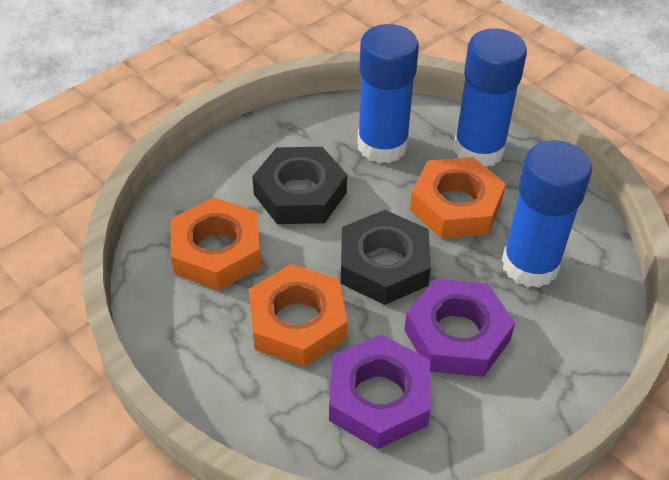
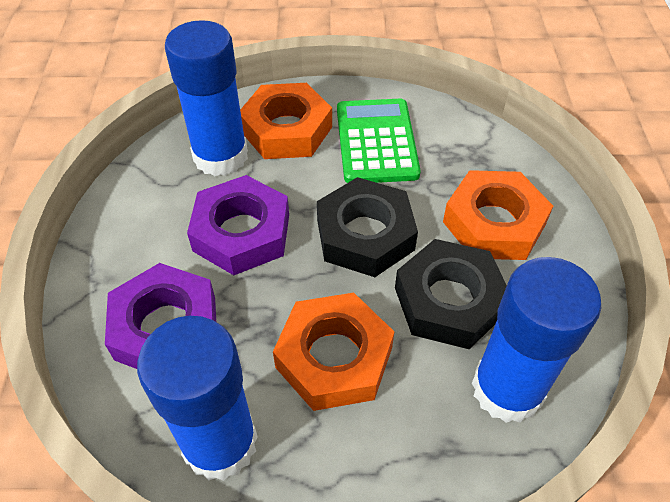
green calculator: 0 -> 1

